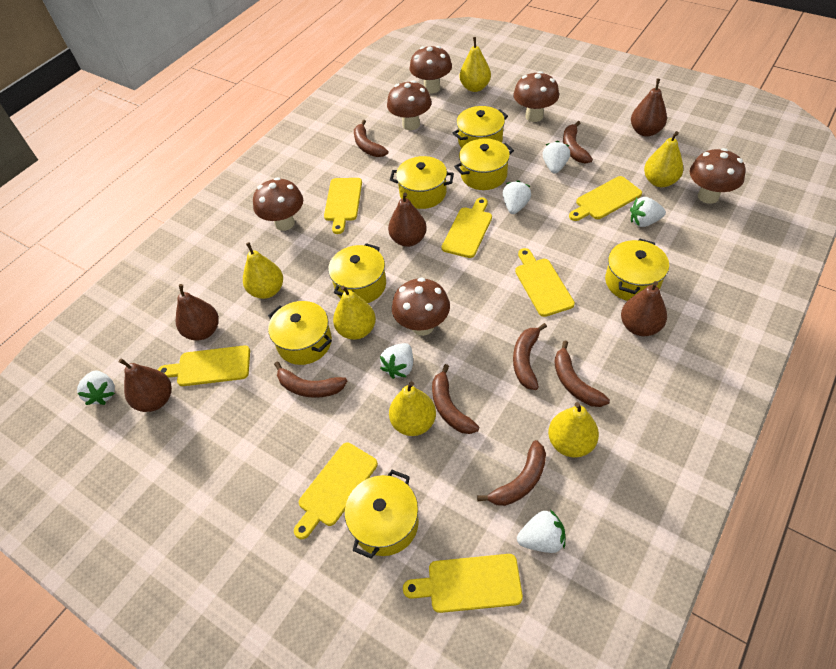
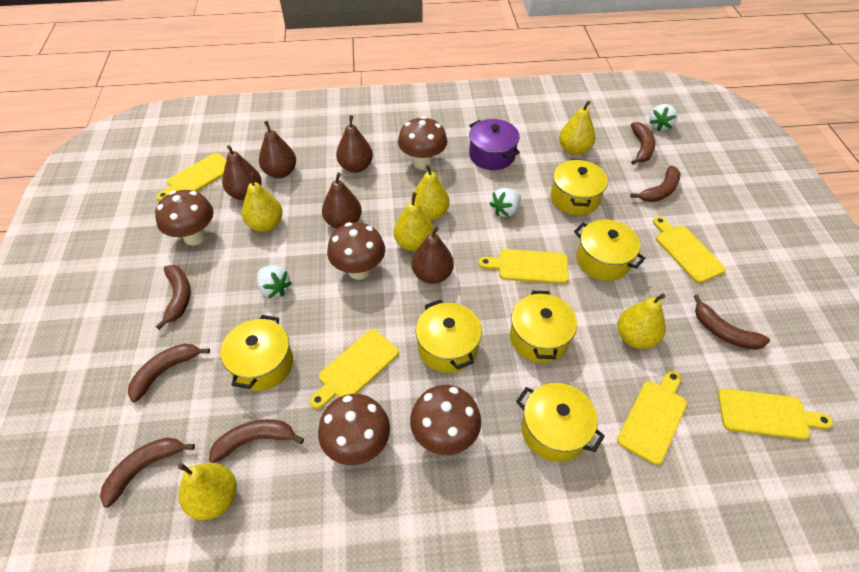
brown mushroom: 6 -> 5
purple pot: 0 -> 1
white strawberry: 6 -> 3
yellow cutting board: 7 -> 6
yellow pot: 7 -> 6

